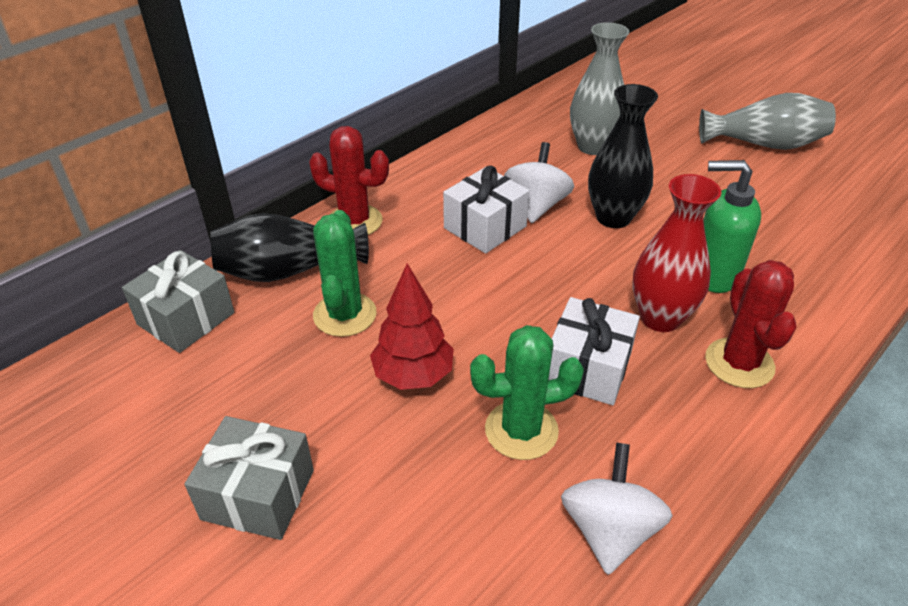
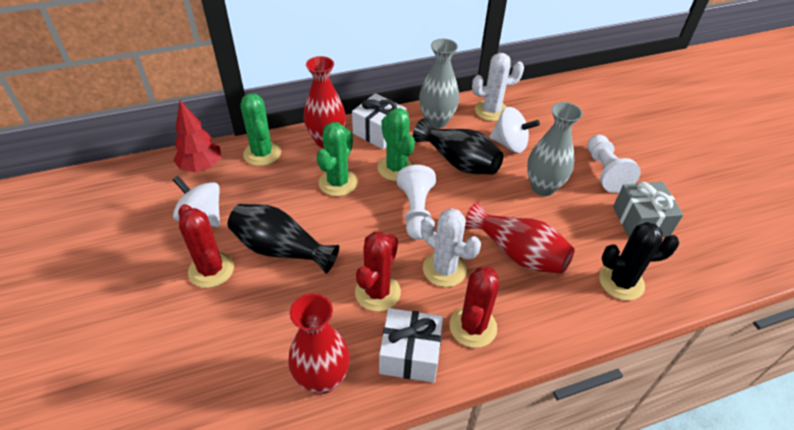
black cactus: 0 -> 1
green cactus: 2 -> 3
green soap dispenser: 1 -> 0
grey gift: 2 -> 1
red cactus: 2 -> 3
red vase: 1 -> 3
white cactus: 0 -> 2
white pawn: 0 -> 2

